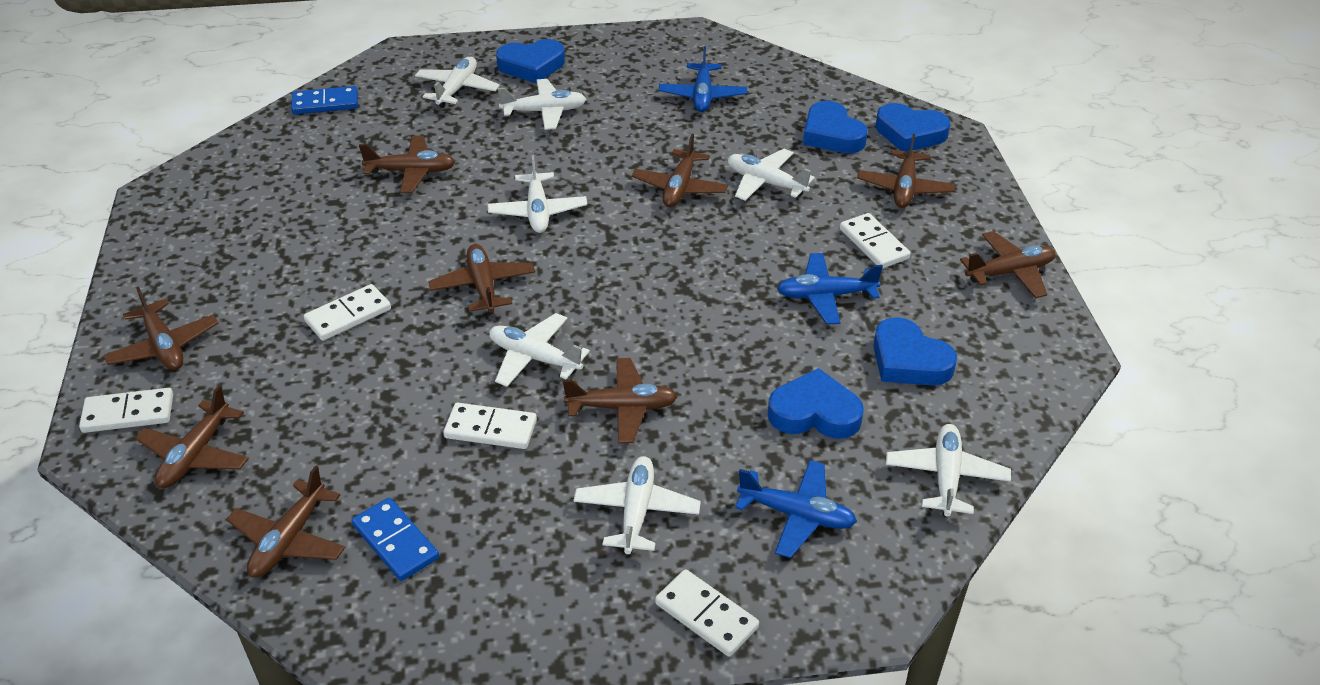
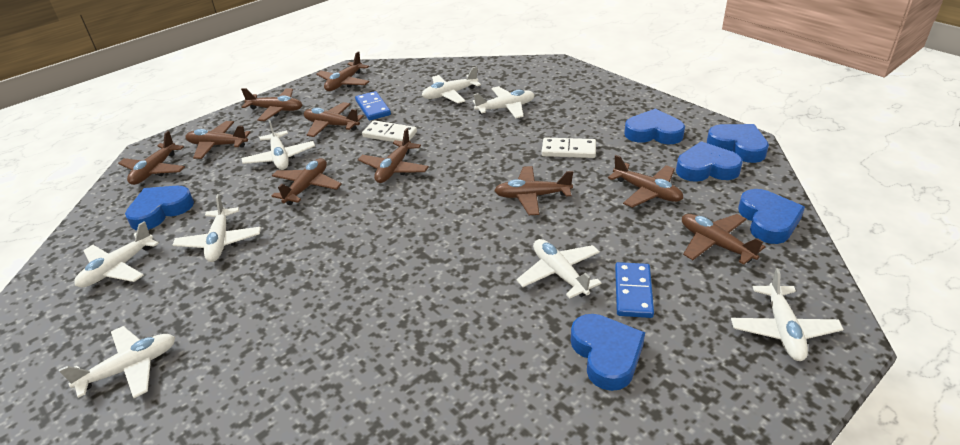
blue heart: 5 -> 6
blue plane: 3 -> 0
brown plane: 9 -> 10
white domino: 5 -> 2
white plane: 7 -> 8

